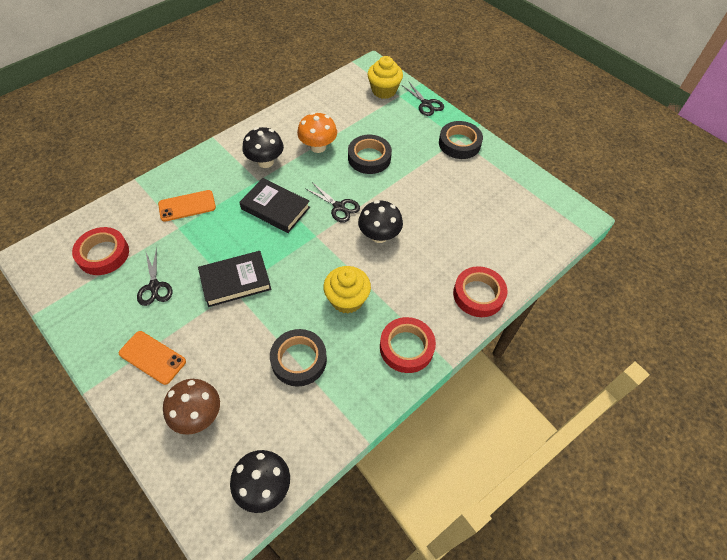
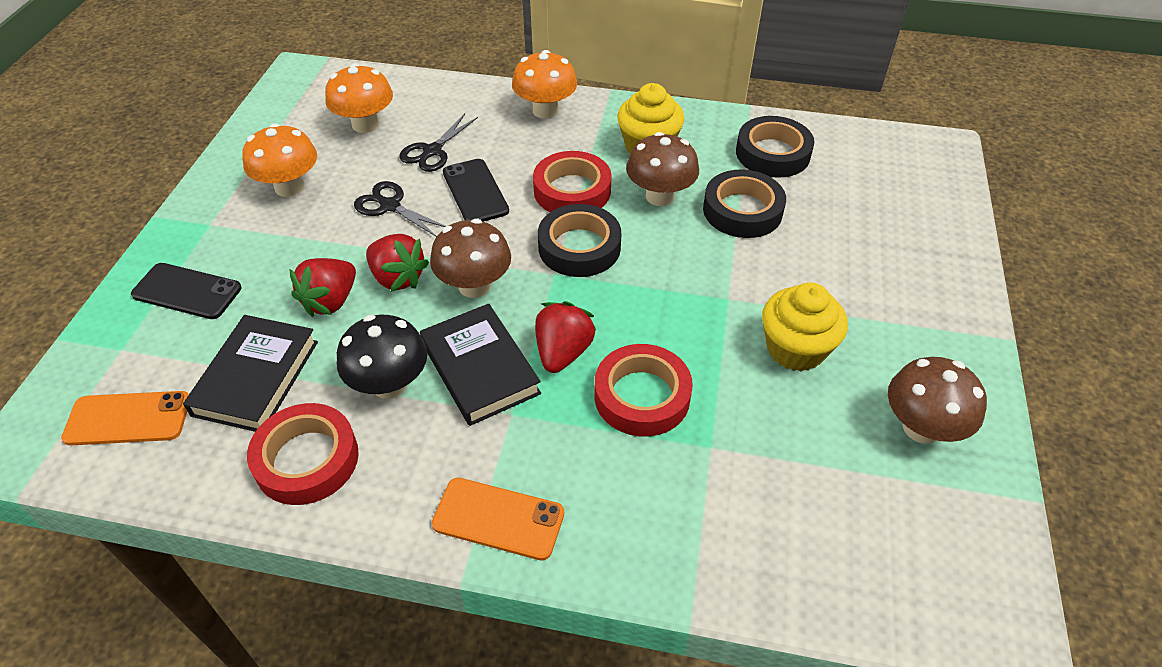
black mushroom: 3 -> 1
black phone: 0 -> 2
black scissors: 3 -> 2
brown mushroom: 1 -> 3
orange mushroom: 1 -> 3
red strawberry: 0 -> 3

